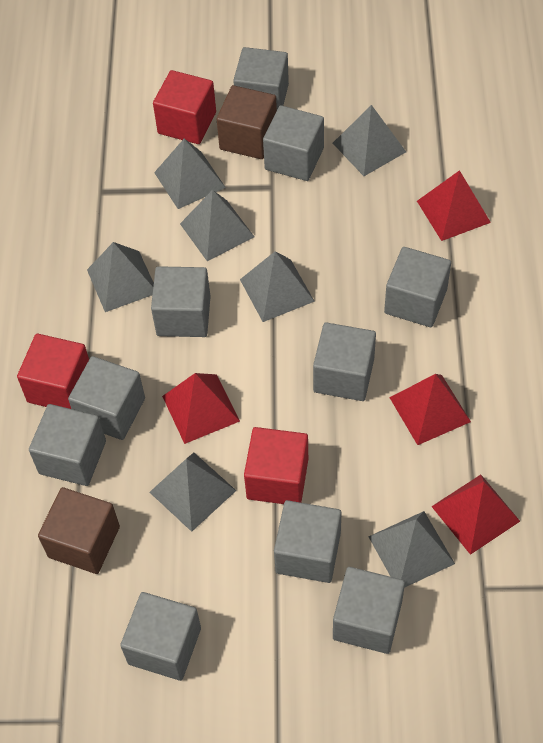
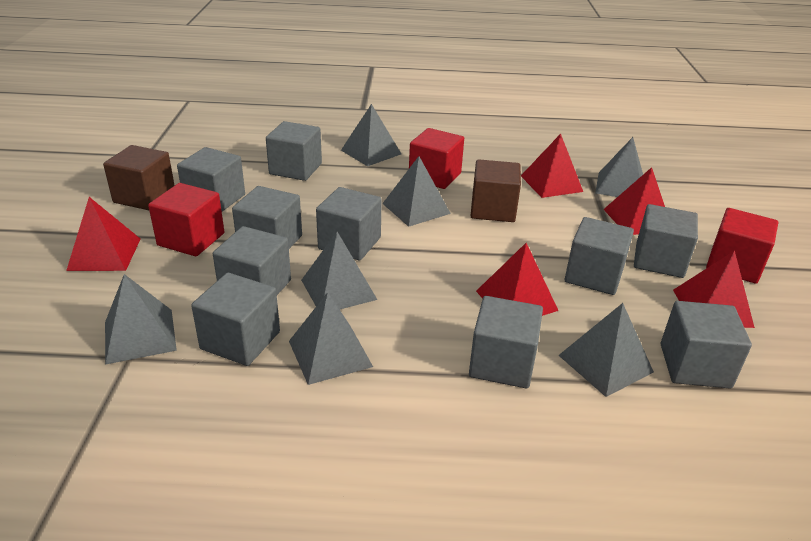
red pyramid: 4 -> 5

